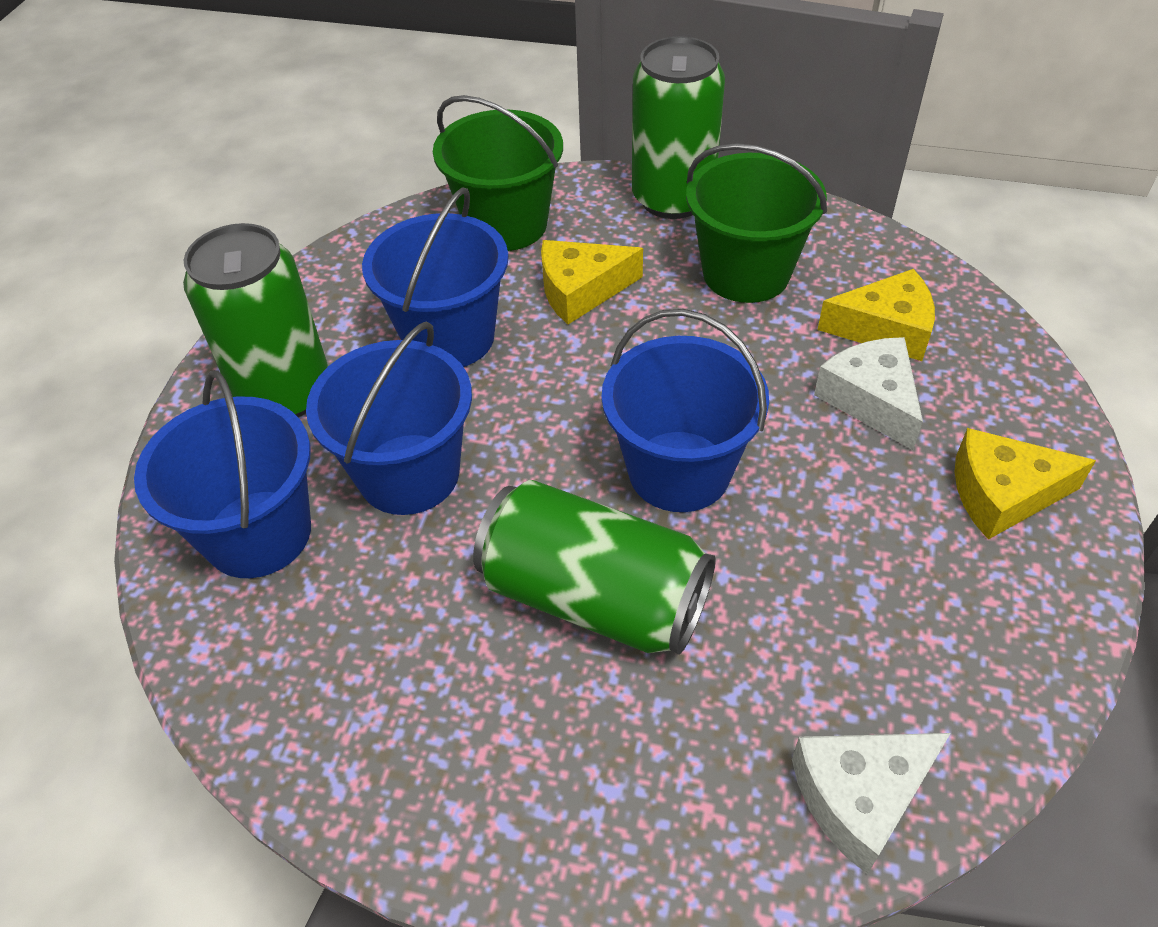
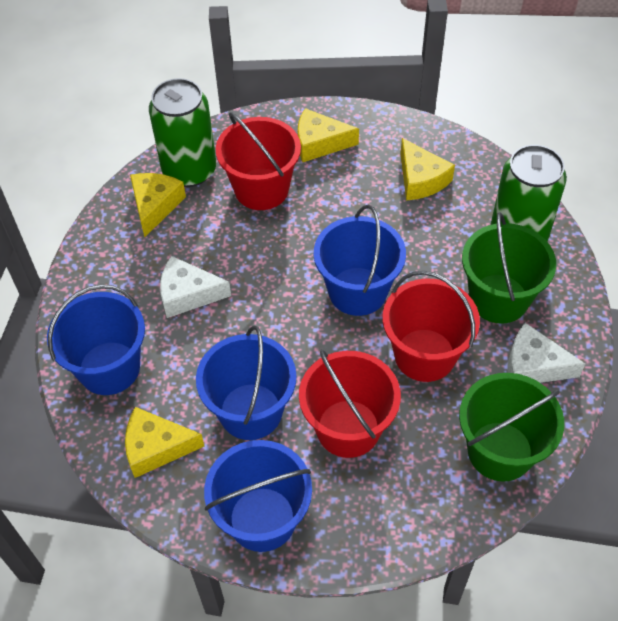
green can: 3 -> 2
red bucket: 0 -> 3
yellow cheese: 3 -> 4

